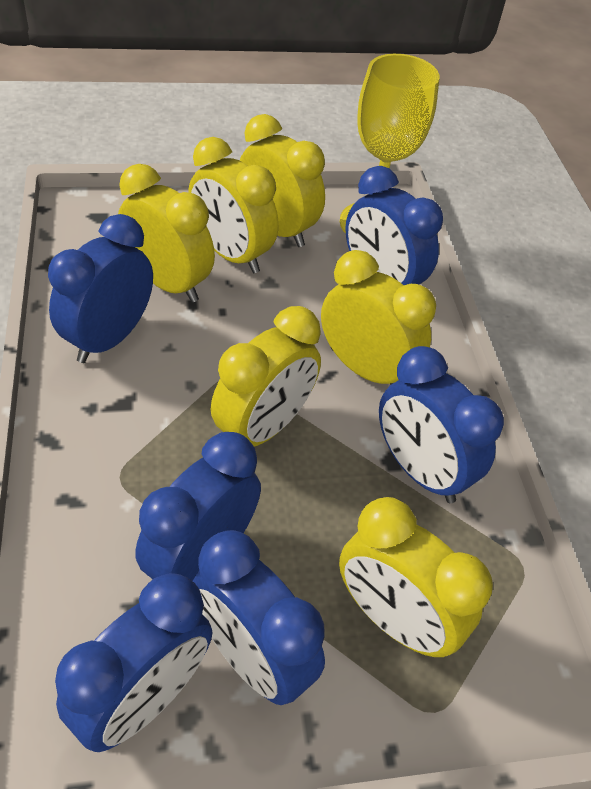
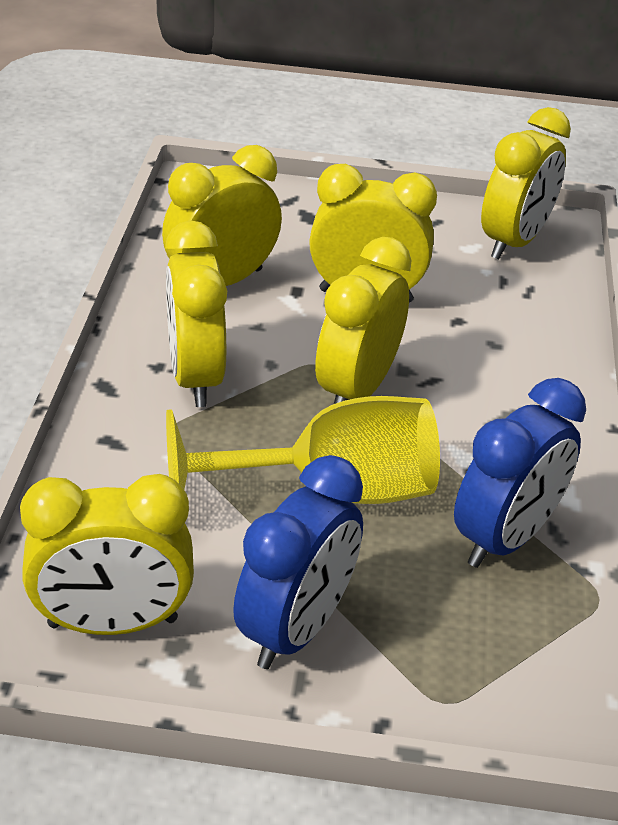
blue clock: 6 -> 2

